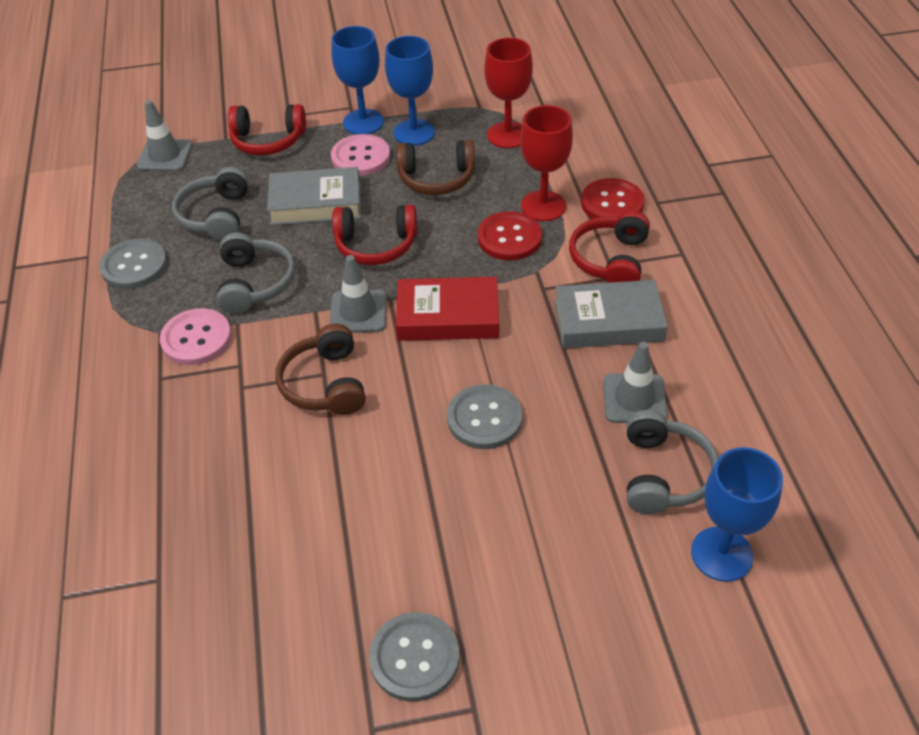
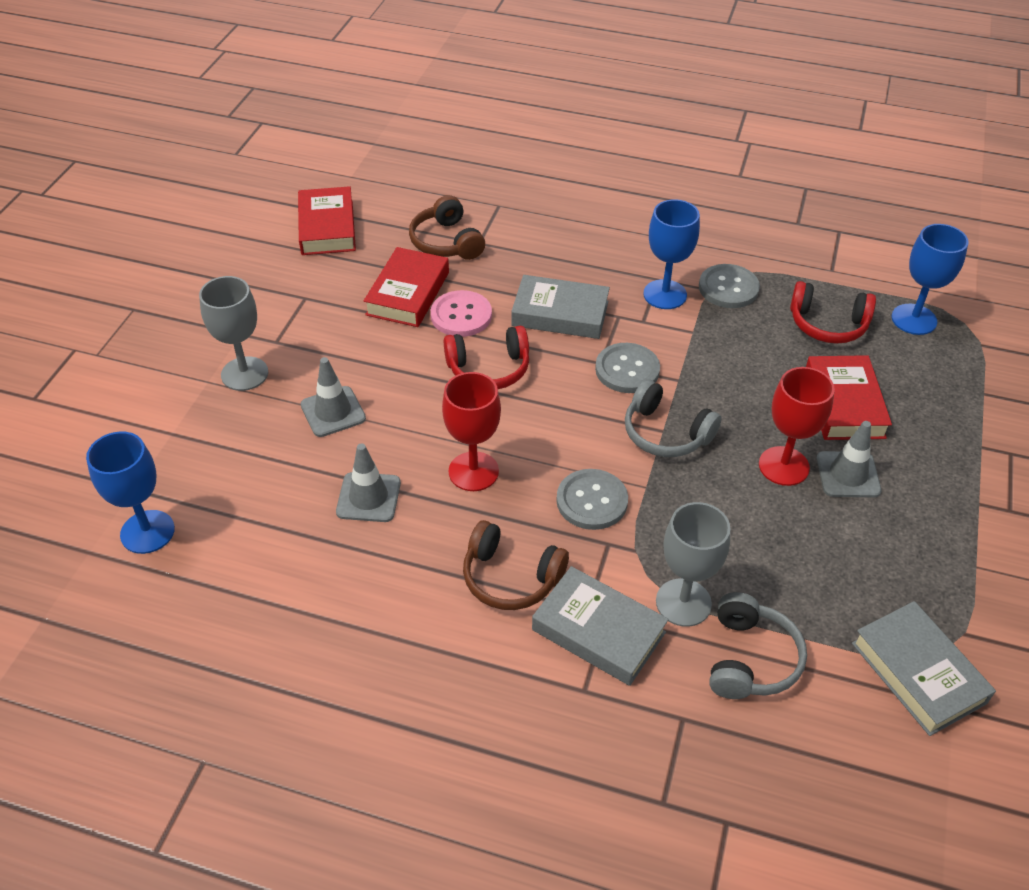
grey book: 2 -> 3
grey goblet: 0 -> 2
grey headphones: 3 -> 2
pink button: 2 -> 1
red book: 1 -> 3
red button: 2 -> 0
red headphones: 3 -> 2

